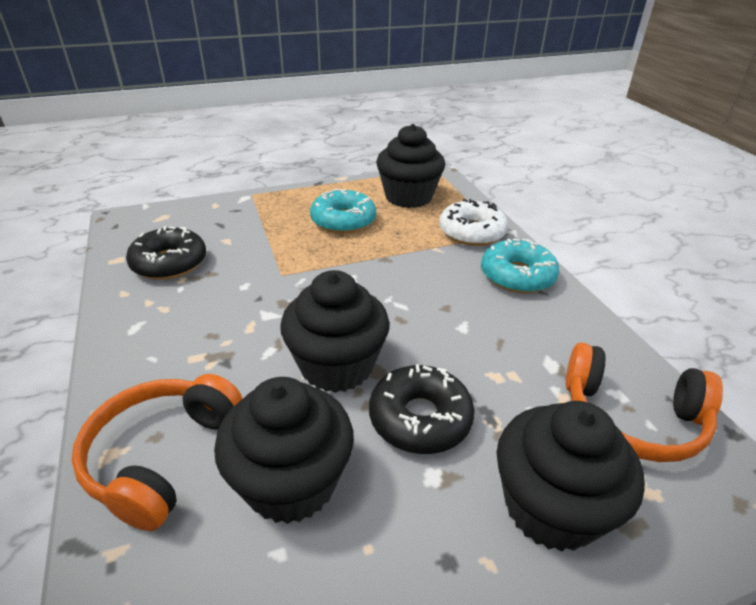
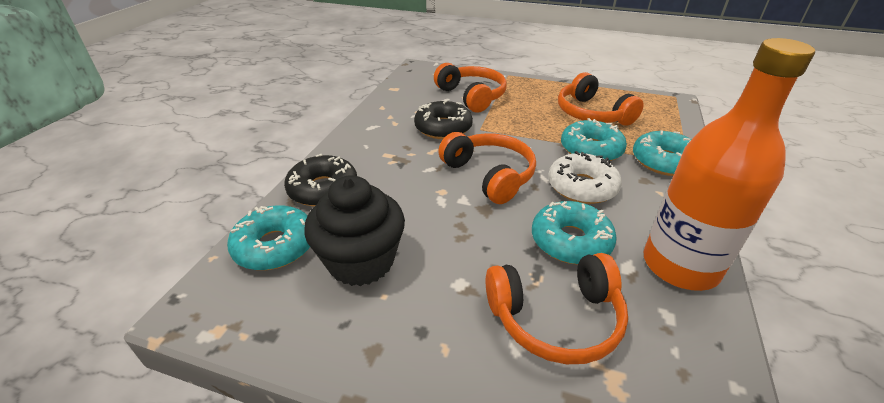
black cupcake: 4 -> 1
orange bottle: 0 -> 1
orange headphones: 2 -> 4
turquoise donut: 2 -> 4

